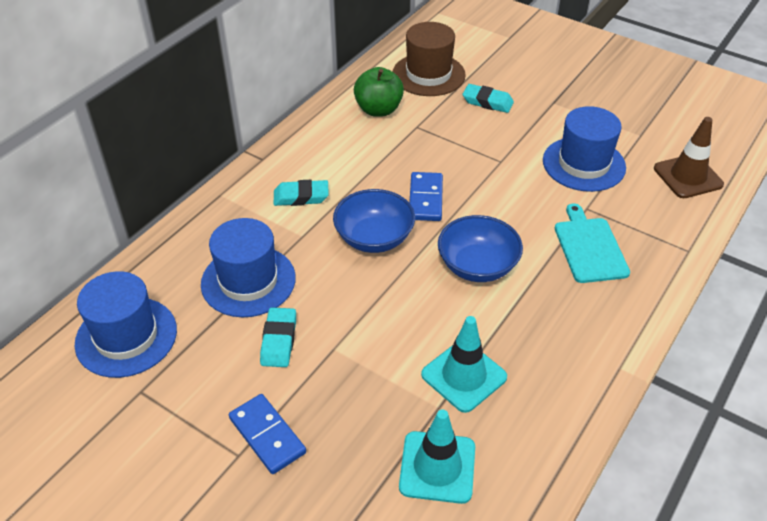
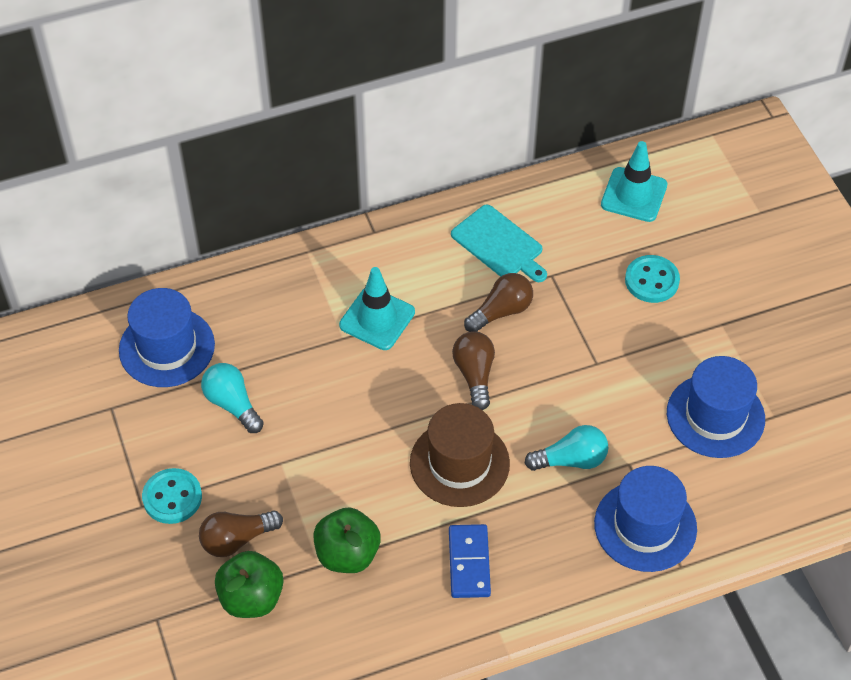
blue bowl: 2 -> 0
blue domino: 2 -> 1
brown light bulb: 0 -> 3
brown traffic cone: 1 -> 0
green apple: 1 -> 2
turquoise button: 0 -> 2
turquoise eraser: 3 -> 0
turquoise light bulb: 0 -> 2

